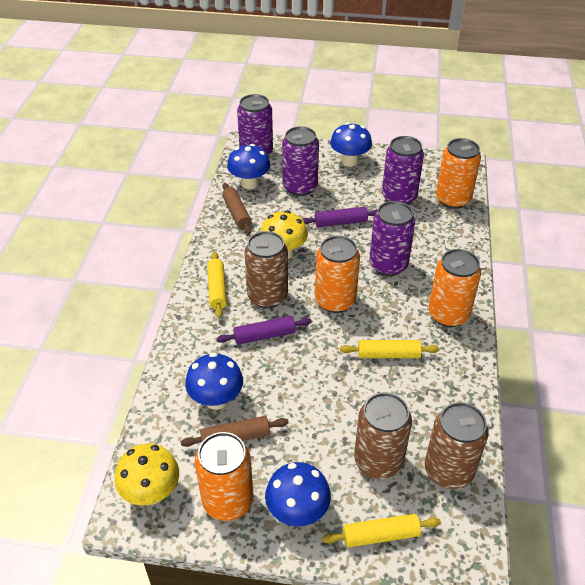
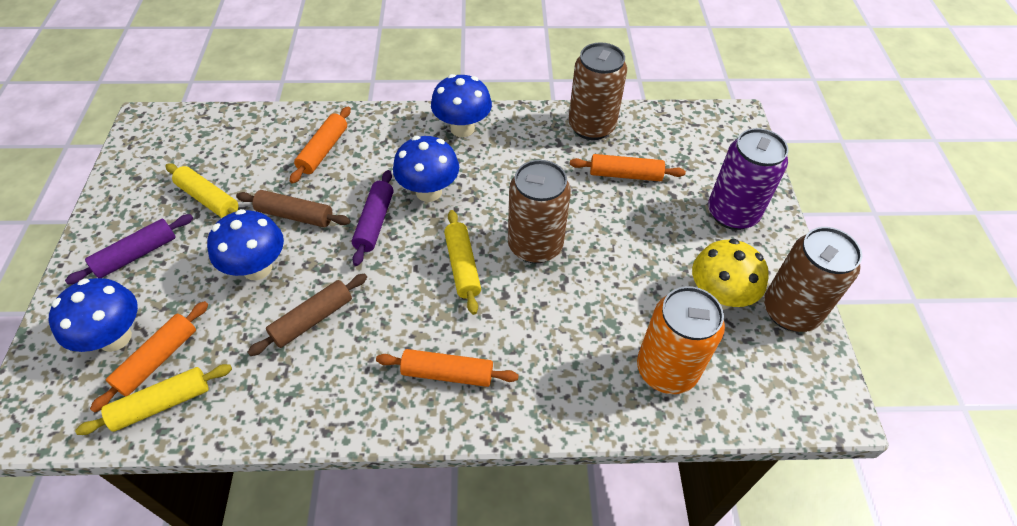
orange can: 4 -> 1
orange rolling pin: 0 -> 4
purple can: 4 -> 1
yellow mushroom: 2 -> 1

